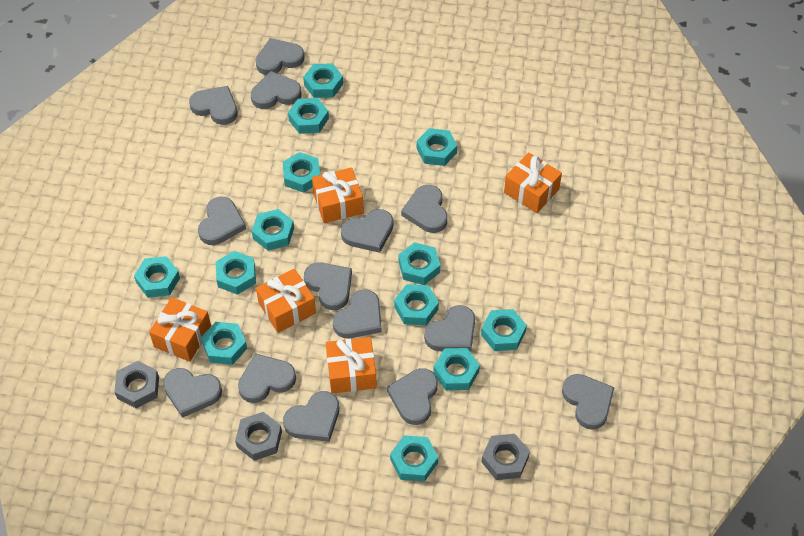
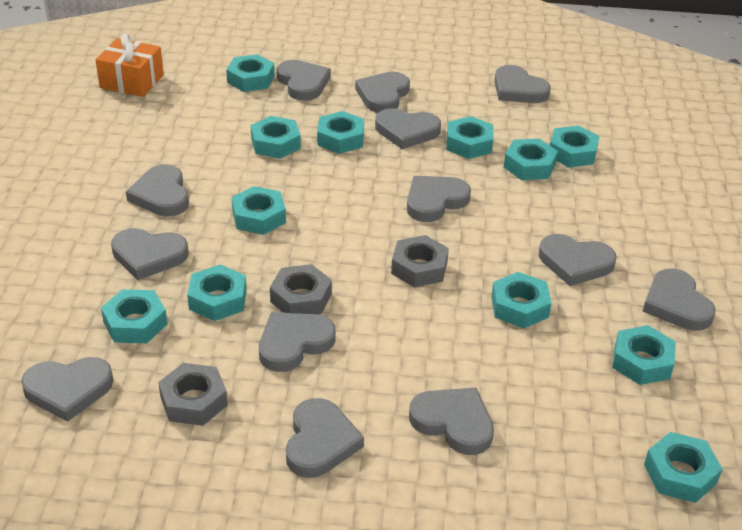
grey heart: 14 -> 13
orange gift: 5 -> 1
turquoise nut: 13 -> 12

